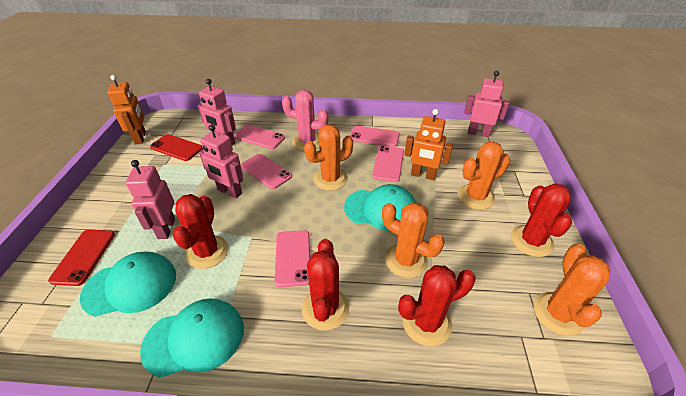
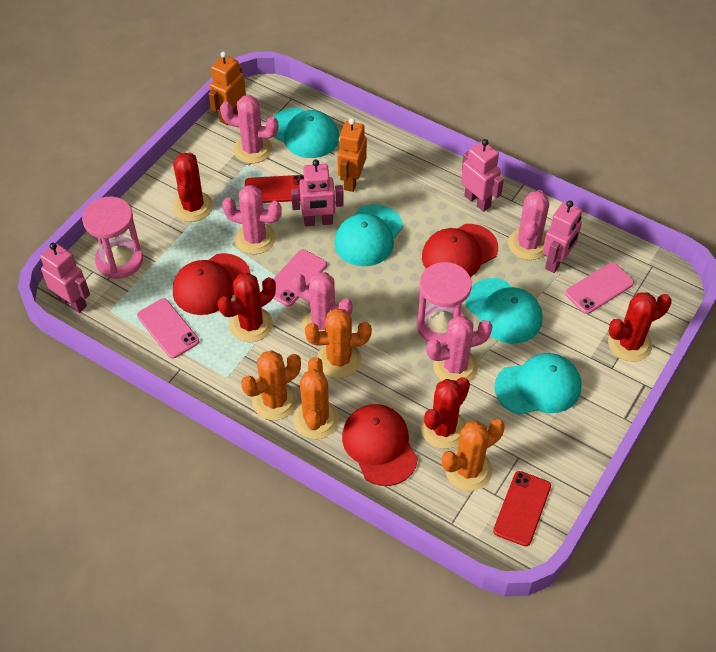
pink cactus: 1 -> 5
pink hourglass: 0 -> 2
pink phone: 5 -> 3
red cap: 0 -> 3
turquoise cap: 3 -> 4

